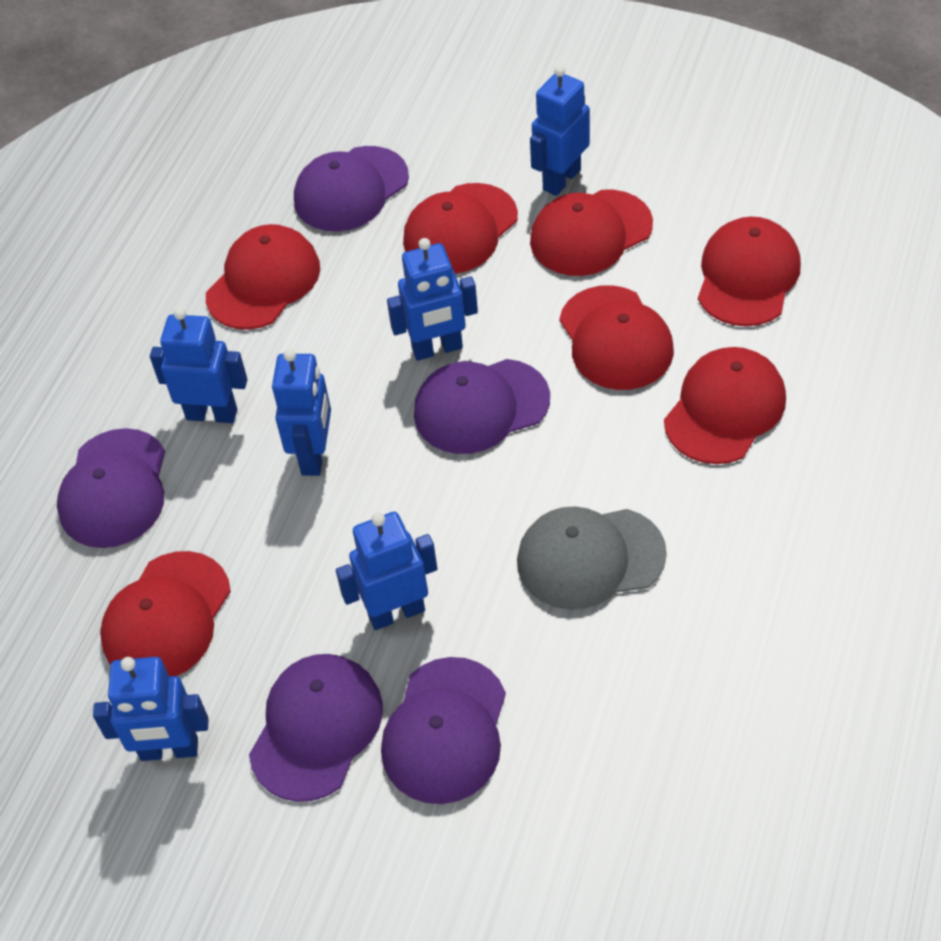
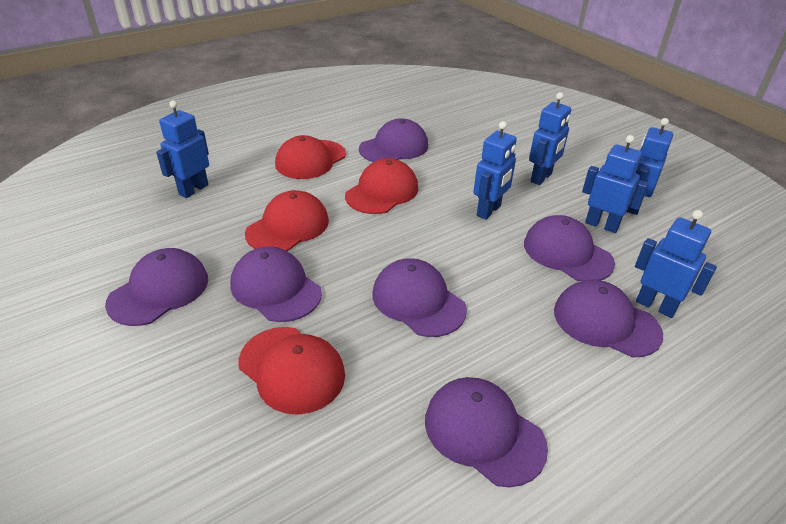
grey cap: 1 -> 0
purple cap: 5 -> 7
red cap: 7 -> 4

